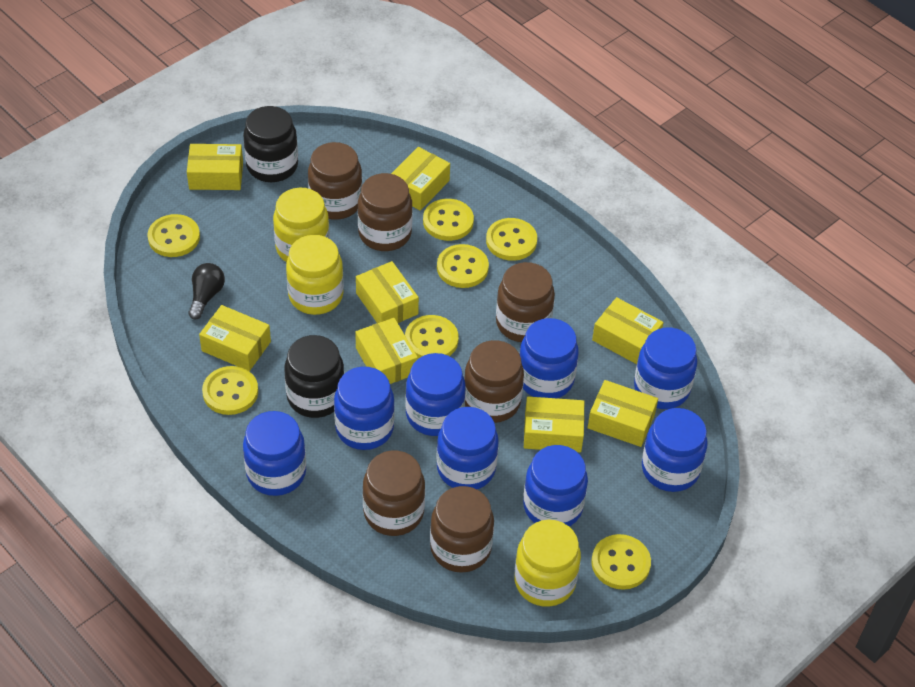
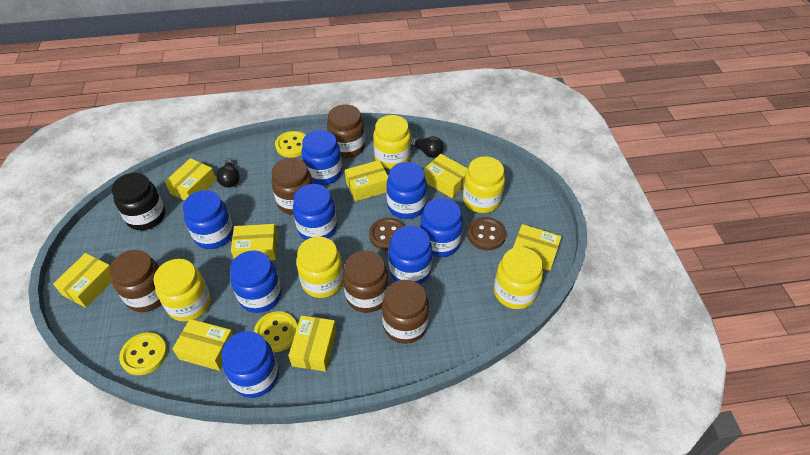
black jar: 2 -> 1
black light bulb: 1 -> 2
brown button: 0 -> 2
brown jar: 6 -> 5
yellow button: 7 -> 3
yellow jar: 3 -> 5

